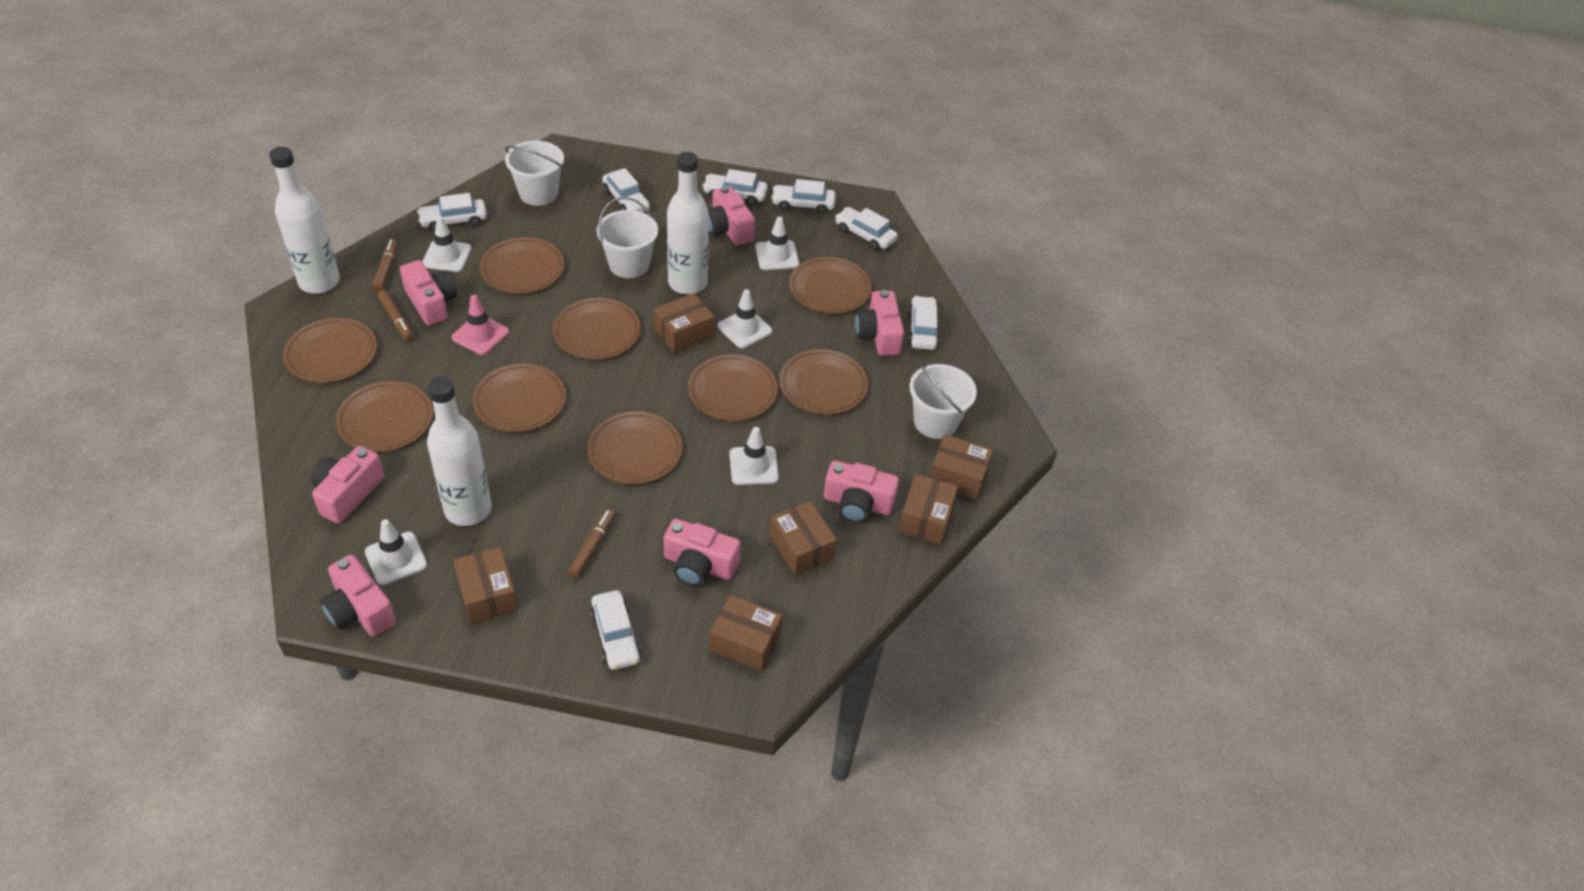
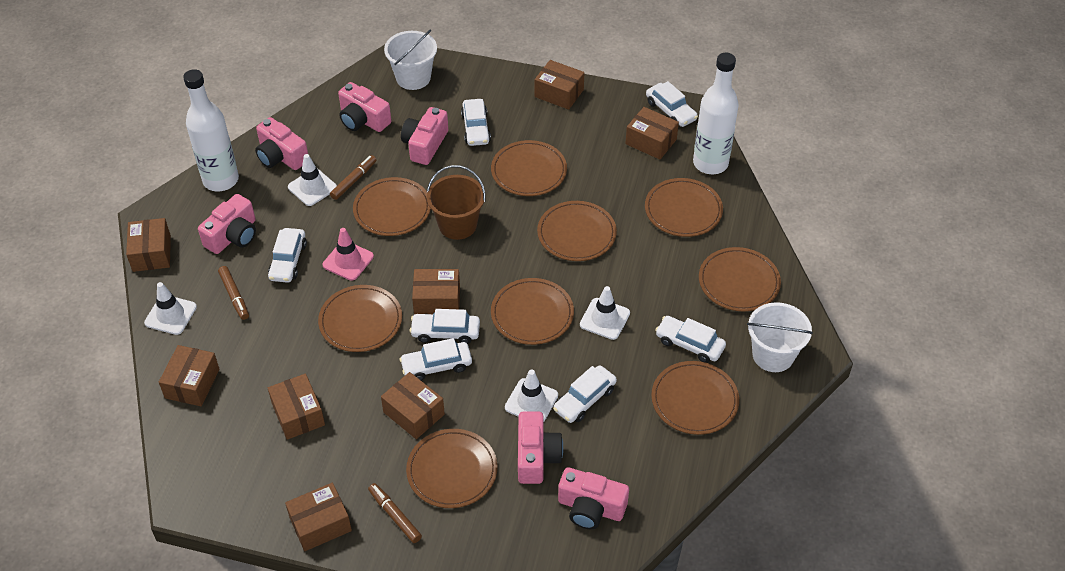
brown box: 6 -> 8
brown bucket: 0 -> 1
pink camera: 7 -> 6
white bottle: 3 -> 2
white bucket: 3 -> 2
white traffic cone: 5 -> 4

